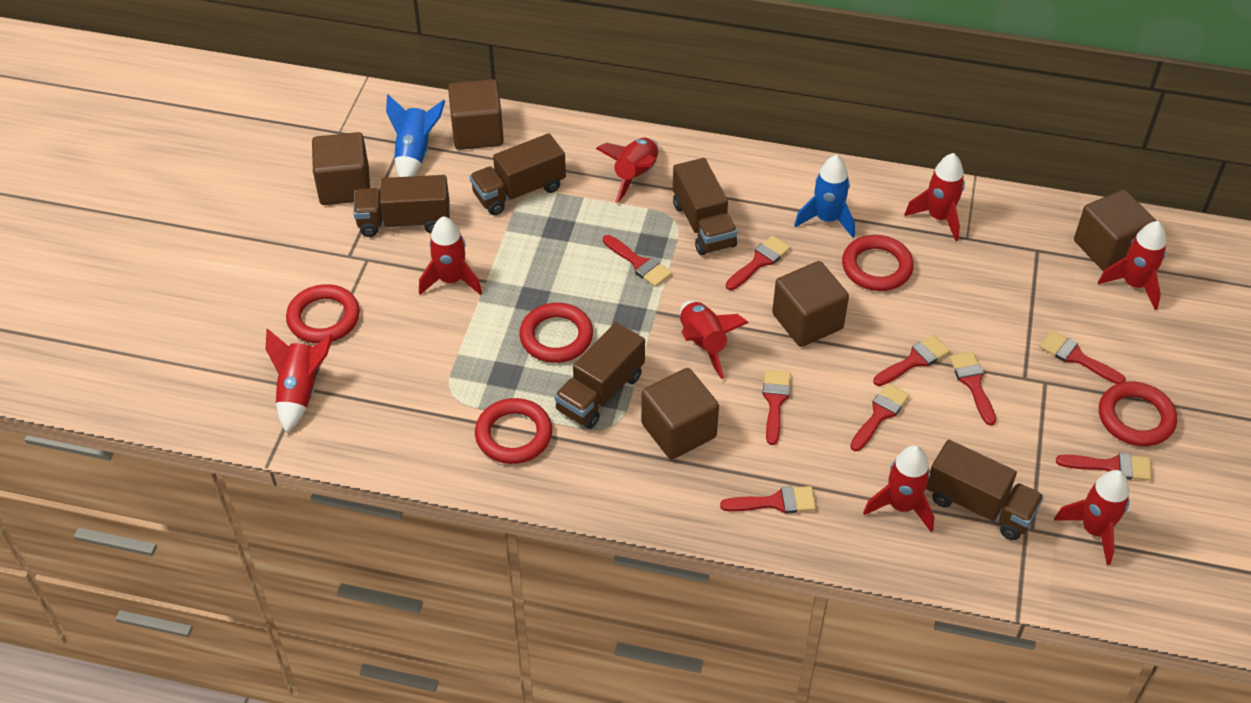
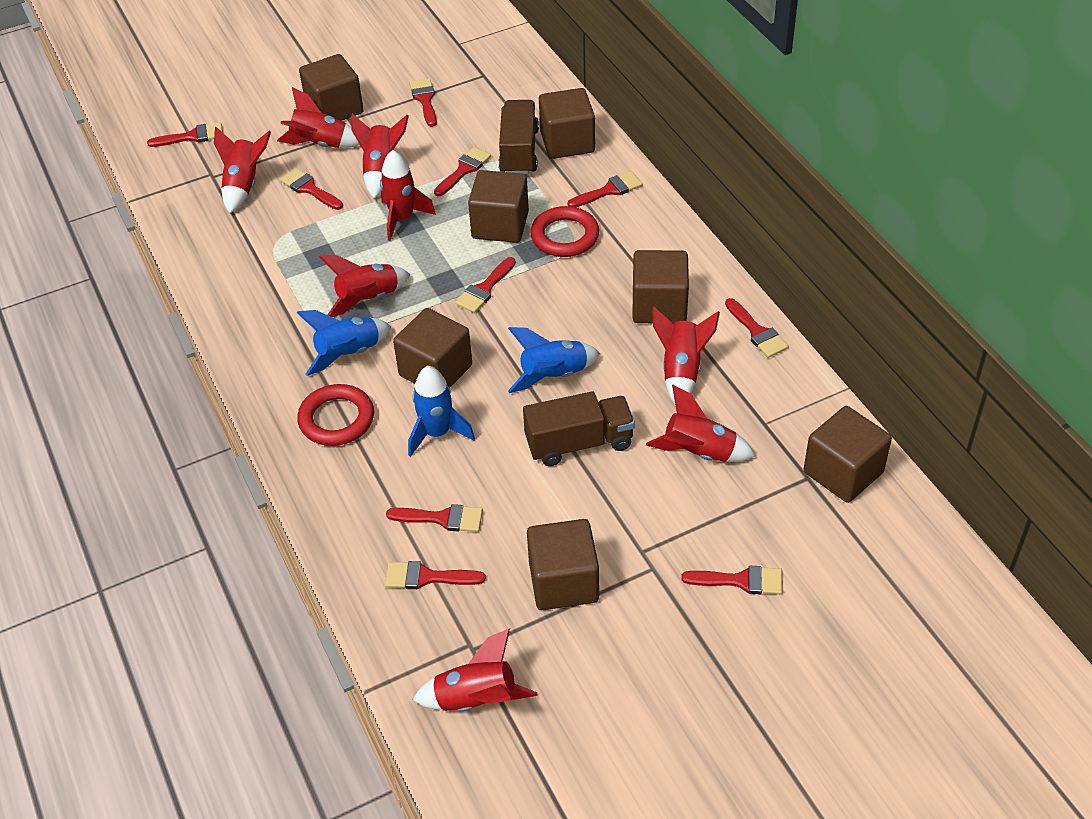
blue rocket: 2 -> 3
brown cube: 5 -> 7
brown truck: 5 -> 2
red brush: 9 -> 10
red ring: 5 -> 2

